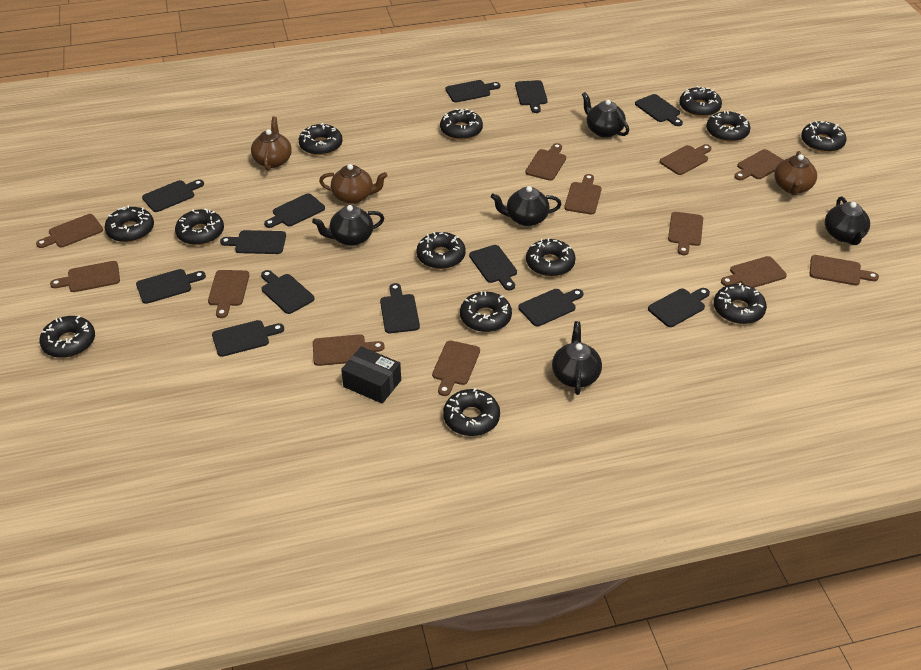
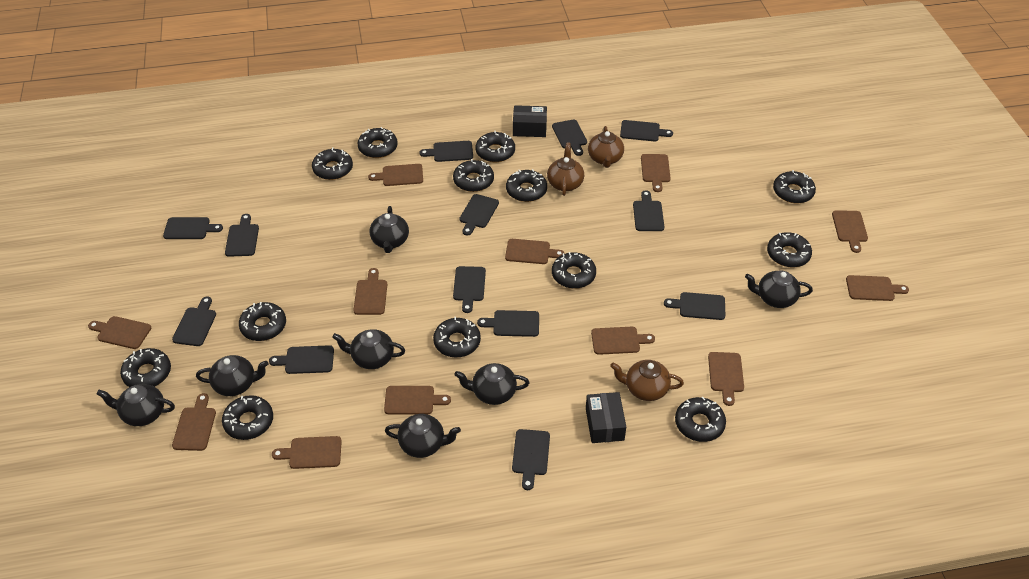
black box: 1 -> 2
black teapot: 5 -> 7

